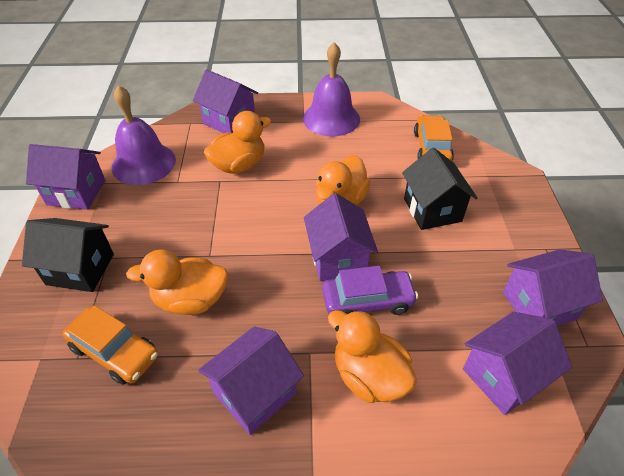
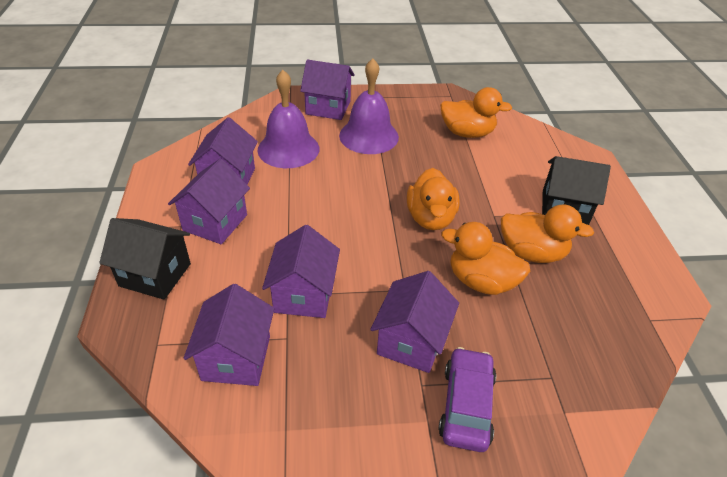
orange car: 2 -> 0

